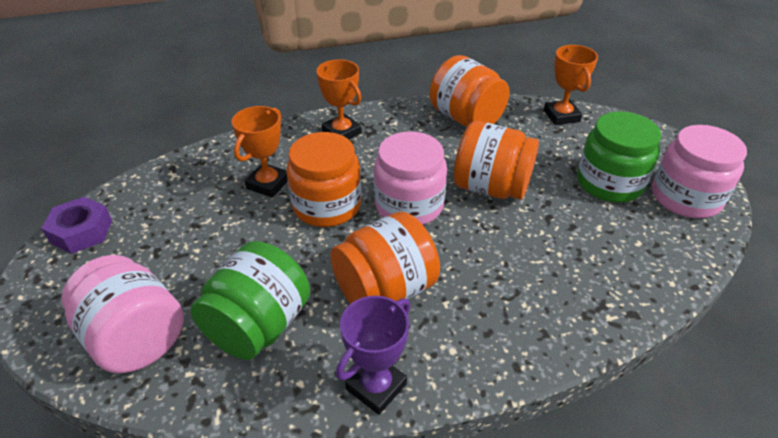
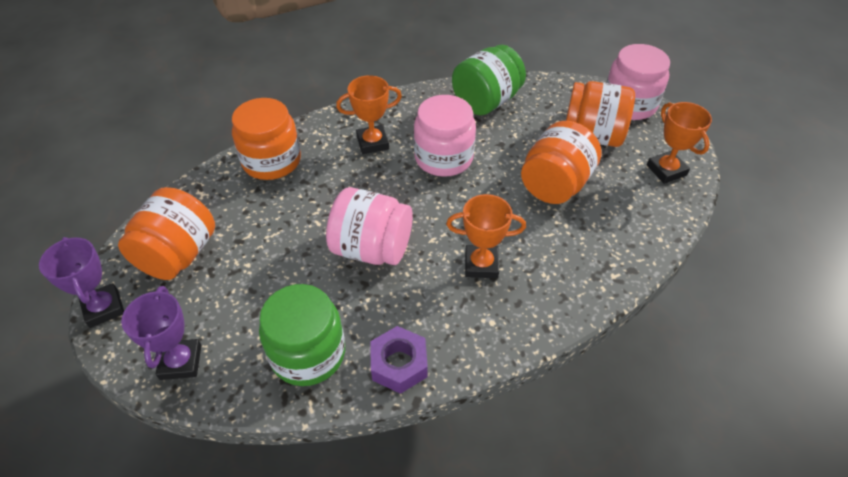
purple trophy: 1 -> 2

